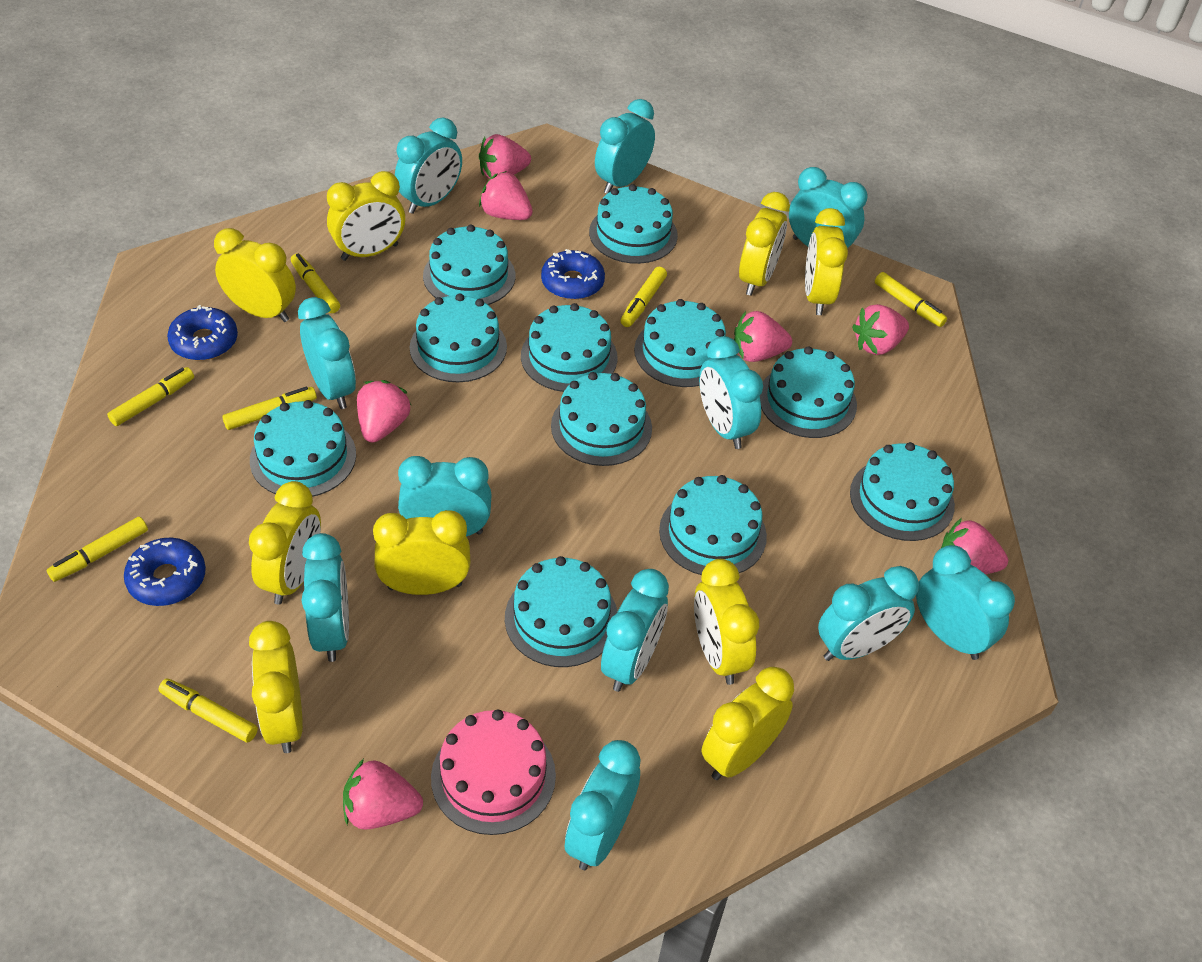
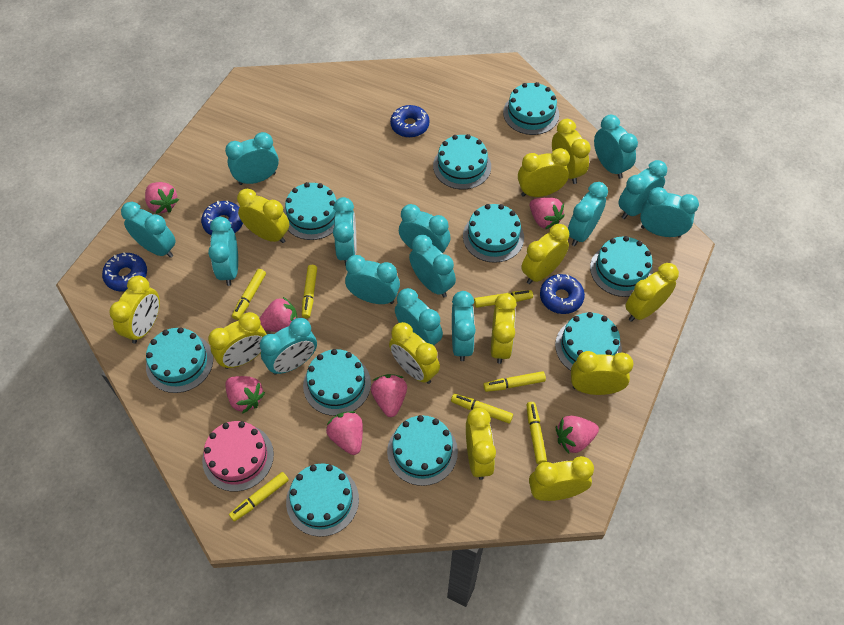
blue donut: 3 -> 4
turquoise cake: 11 -> 10
turquoise clock: 11 -> 14
yellow clock: 9 -> 12

